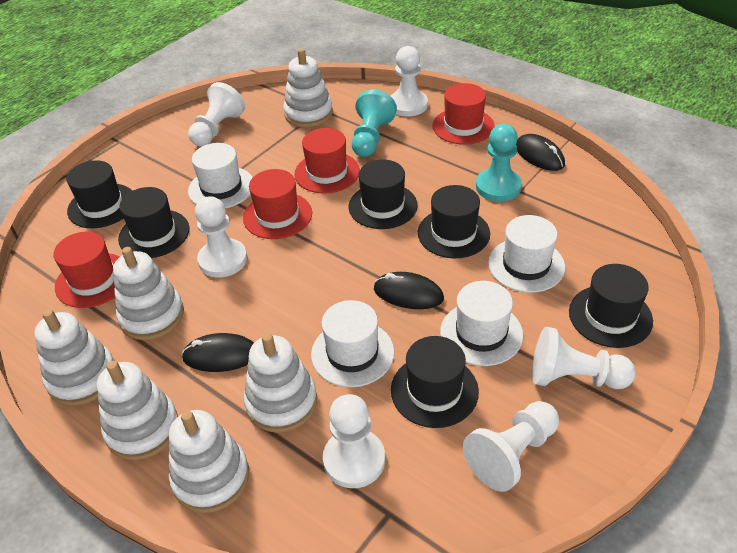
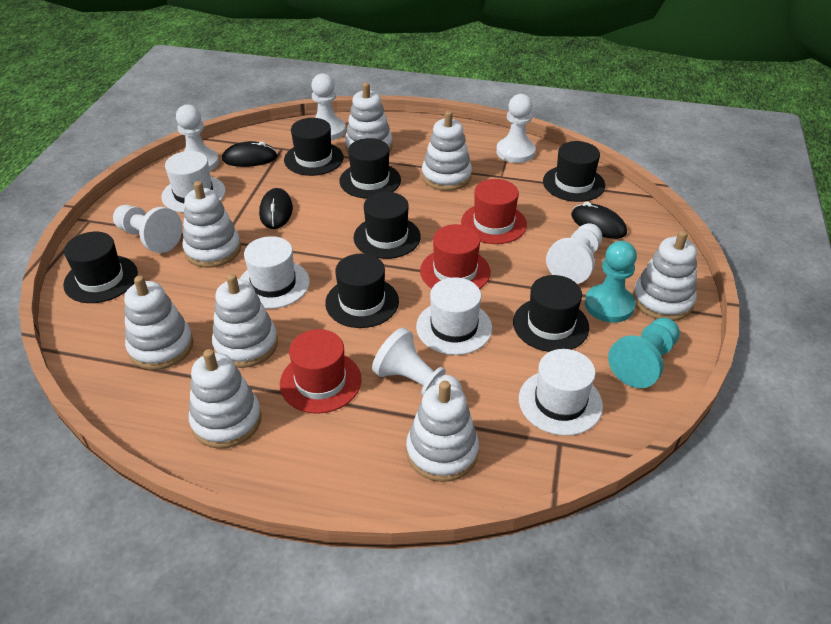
black hat: 6 -> 7
red hat: 4 -> 3
white stacking toy: 6 -> 8

